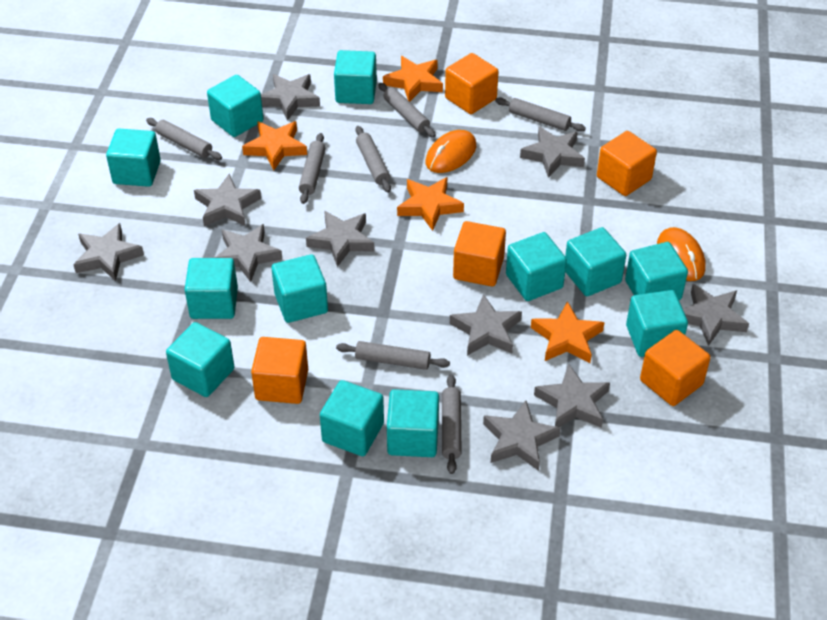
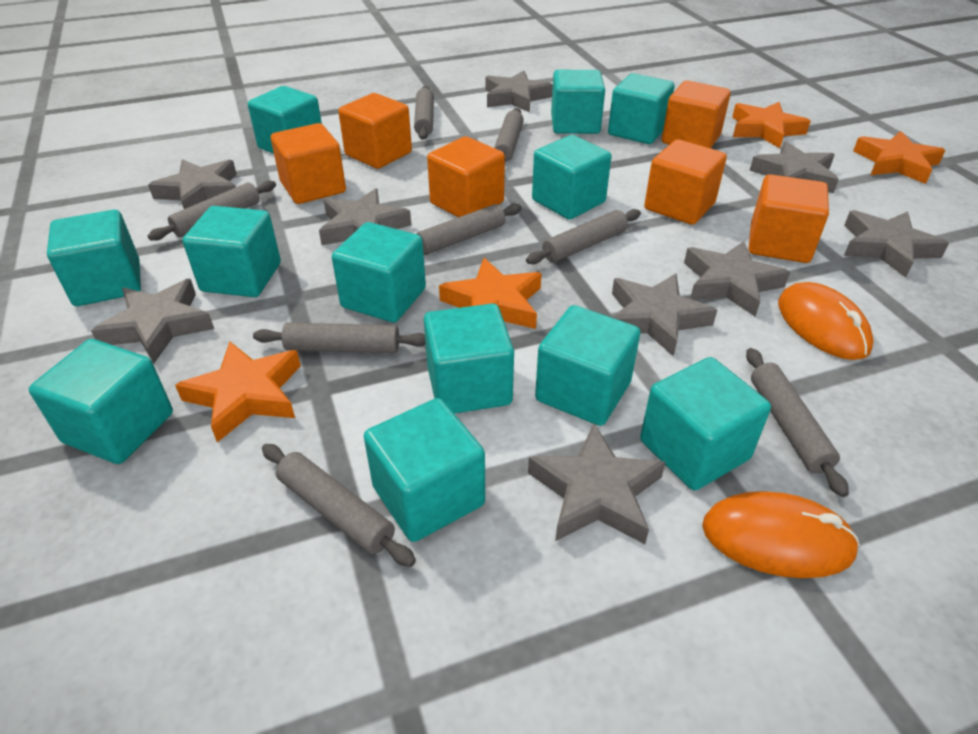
grey rolling pin: 7 -> 8
grey star: 10 -> 9
orange cube: 5 -> 6

